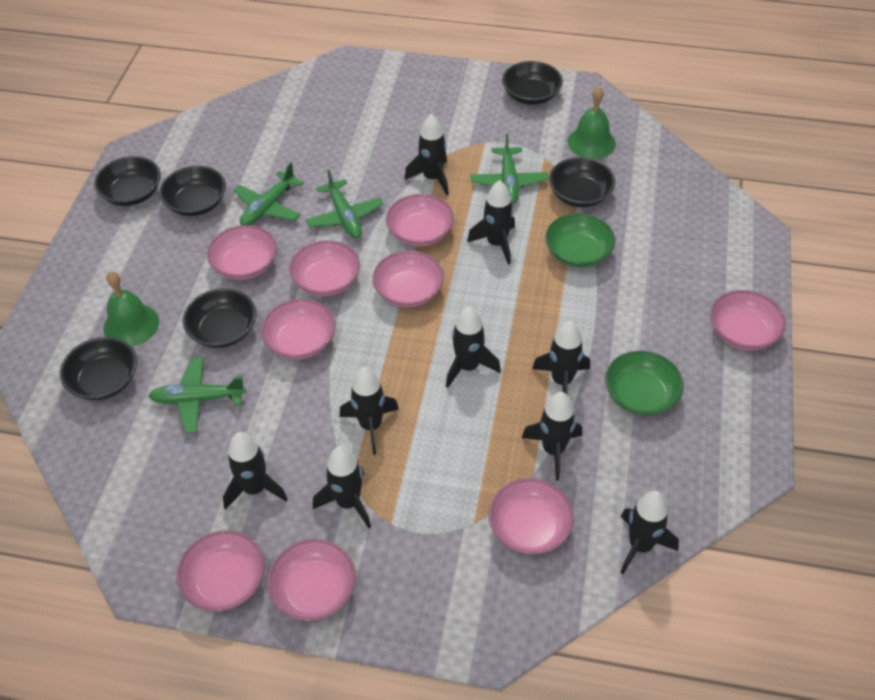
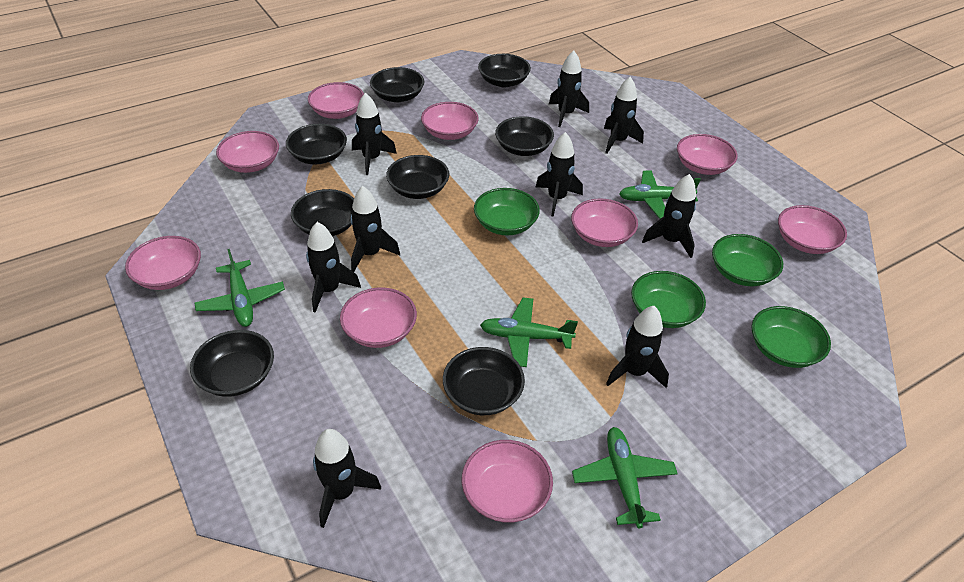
black bowl: 6 -> 8
green bell: 2 -> 0
green bowl: 2 -> 4

